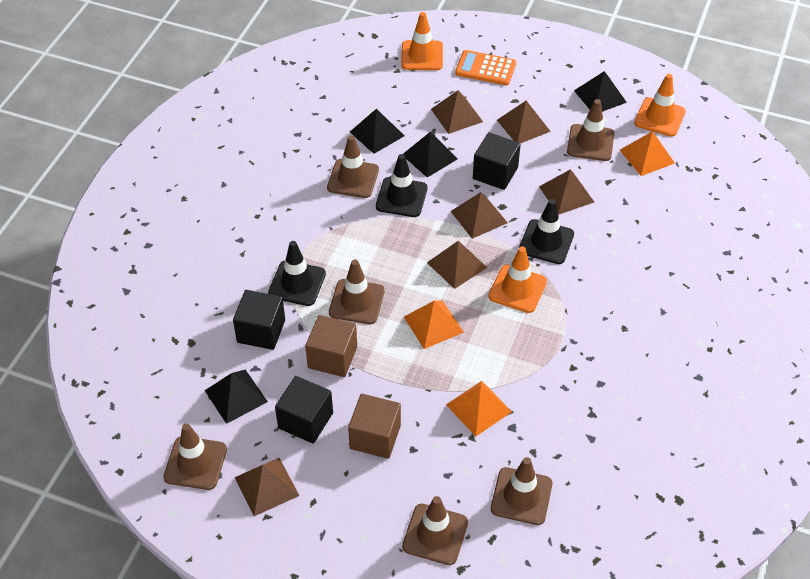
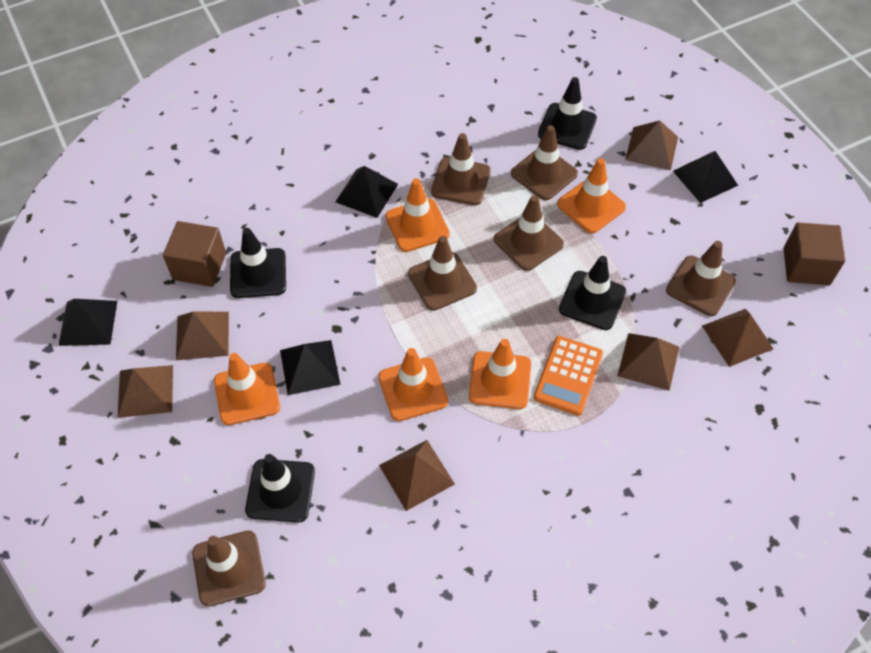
black cube: 3 -> 0
black traffic cone: 3 -> 4
orange pyramid: 3 -> 0
orange traffic cone: 3 -> 5

